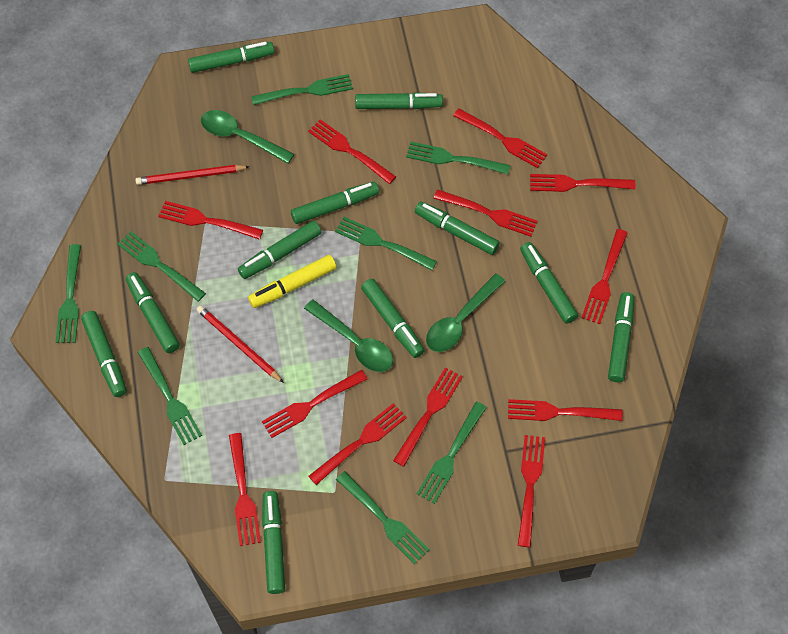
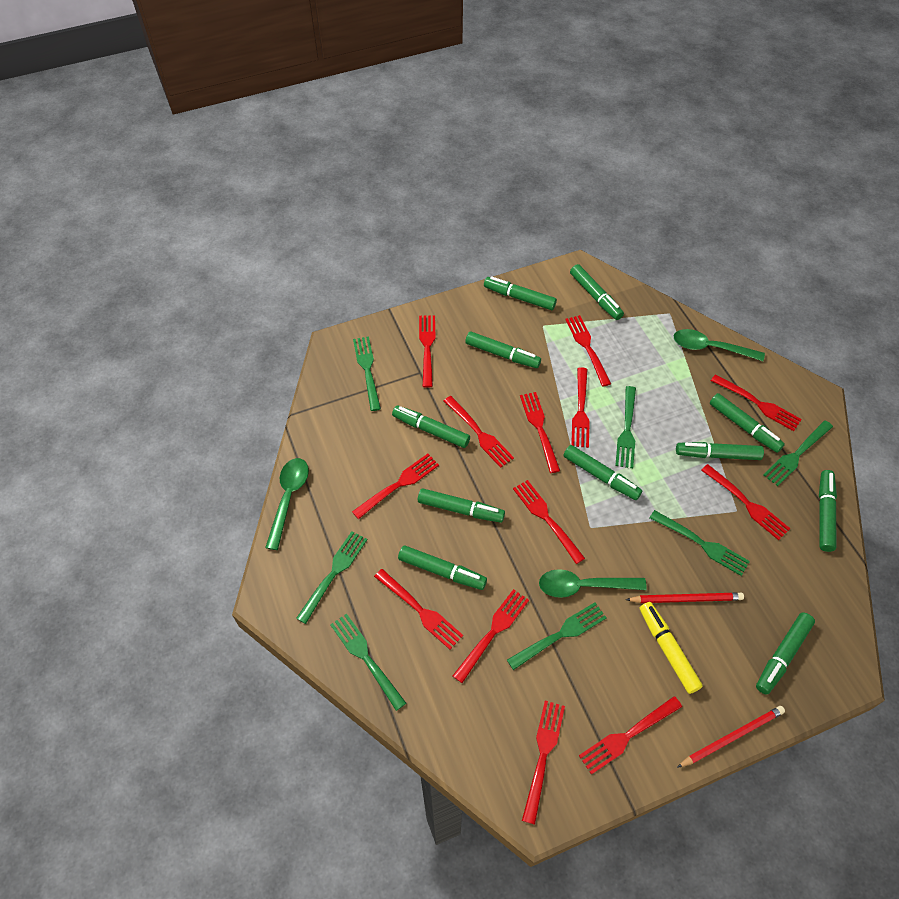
green fork: 8 -> 7
red fork: 12 -> 13

